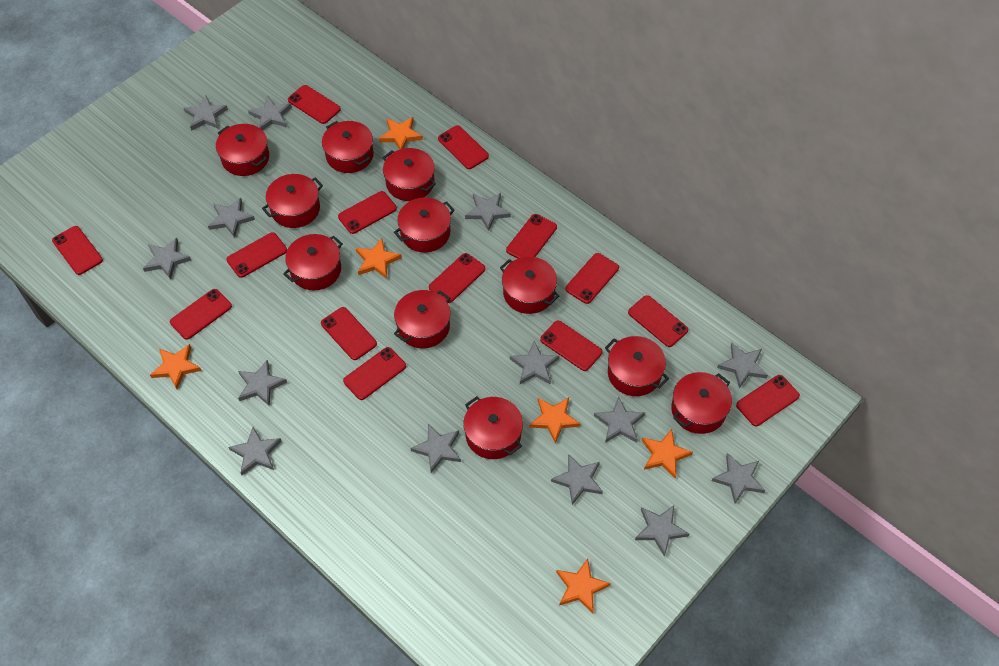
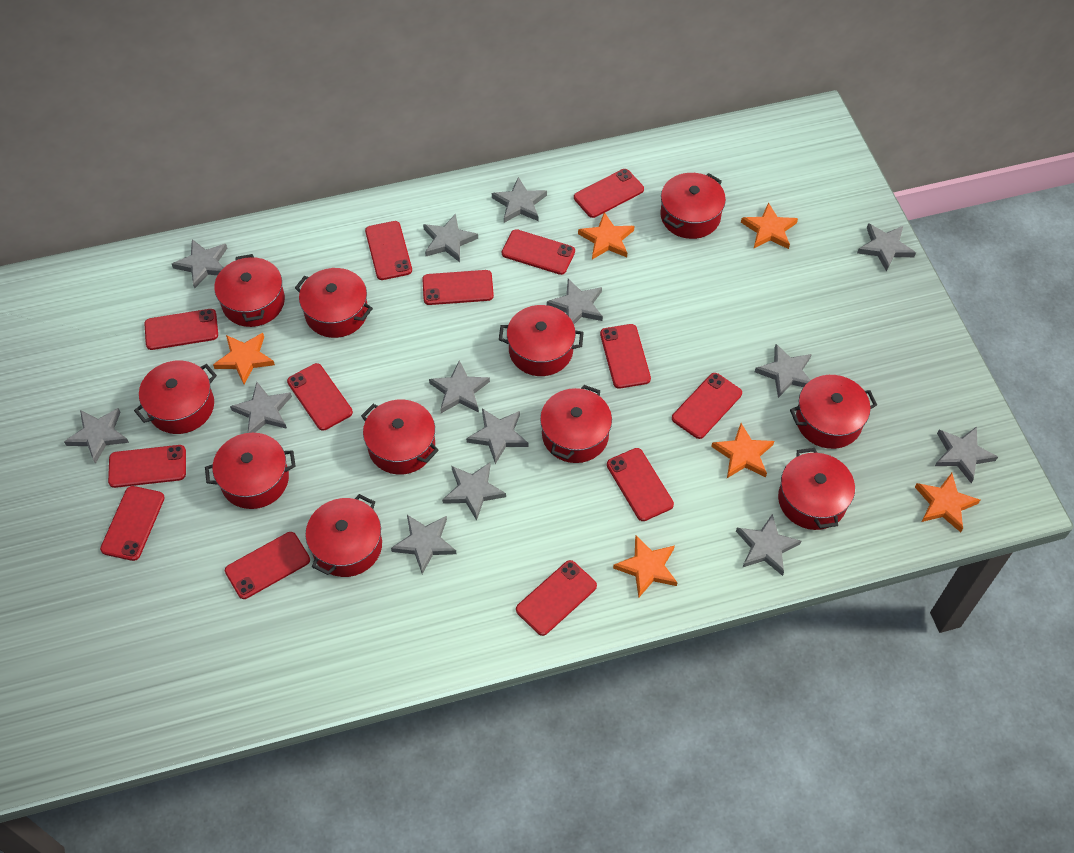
red phone: 14 -> 13

